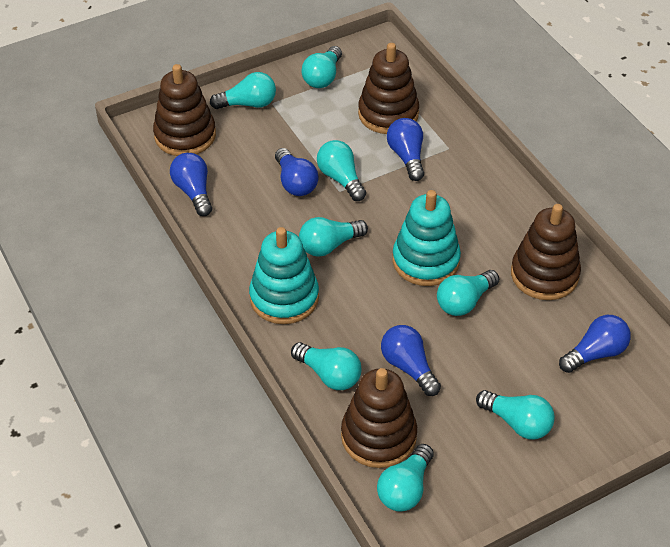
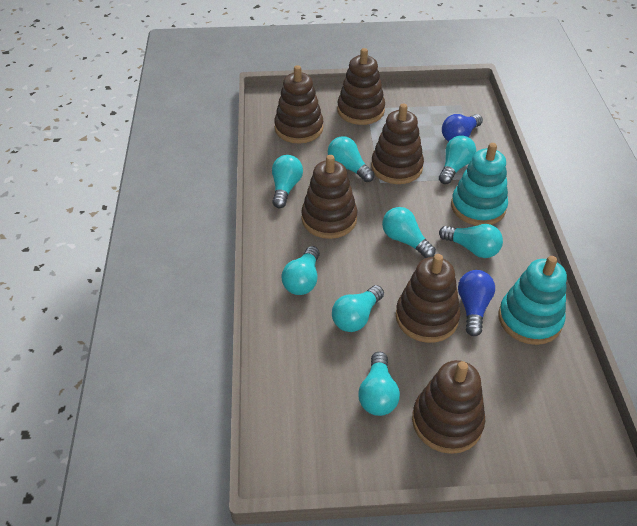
blue light bulb: 5 -> 2
brown stacking toy: 4 -> 6

